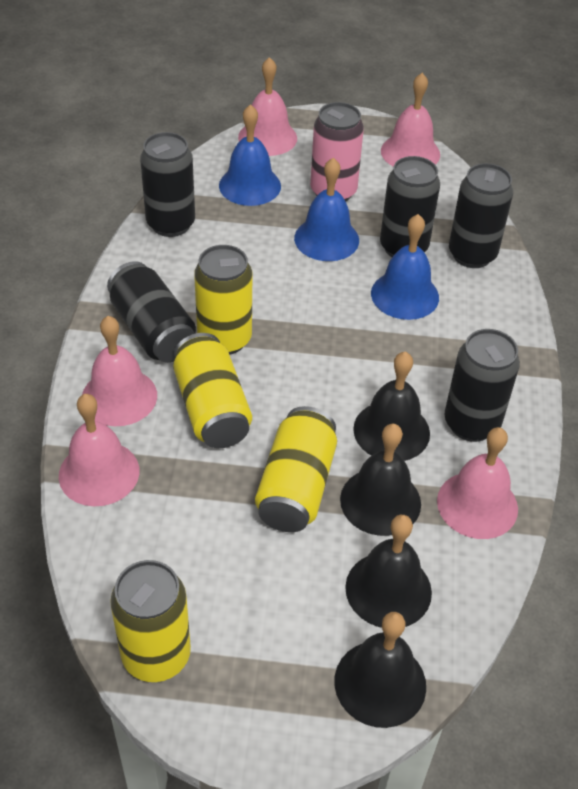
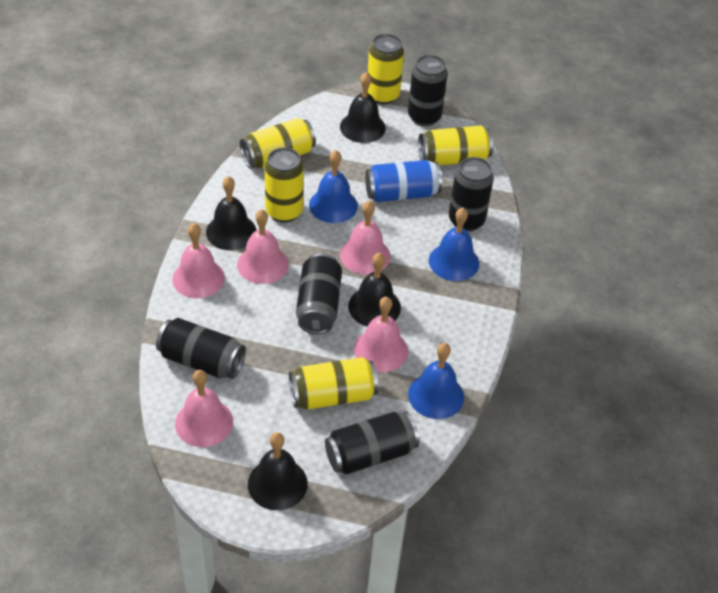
blue can: 0 -> 1
pink can: 1 -> 0
yellow can: 4 -> 5

